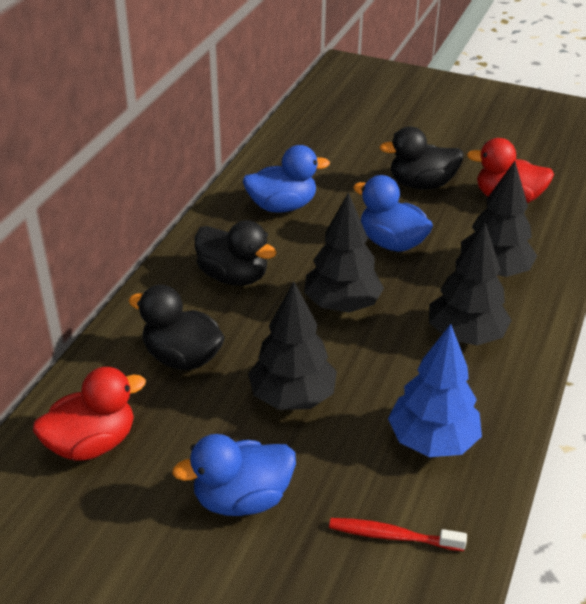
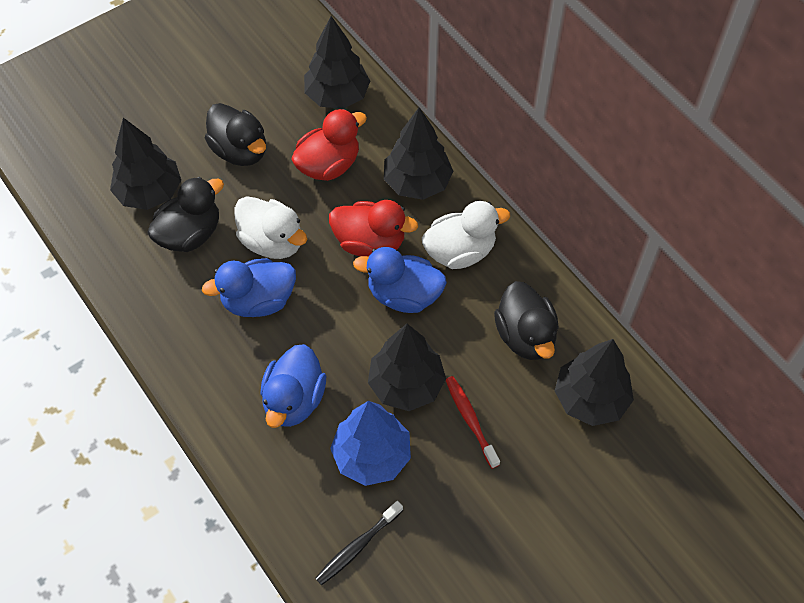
black toothbrush: 0 -> 1
black tree: 4 -> 5
white duck: 0 -> 2

